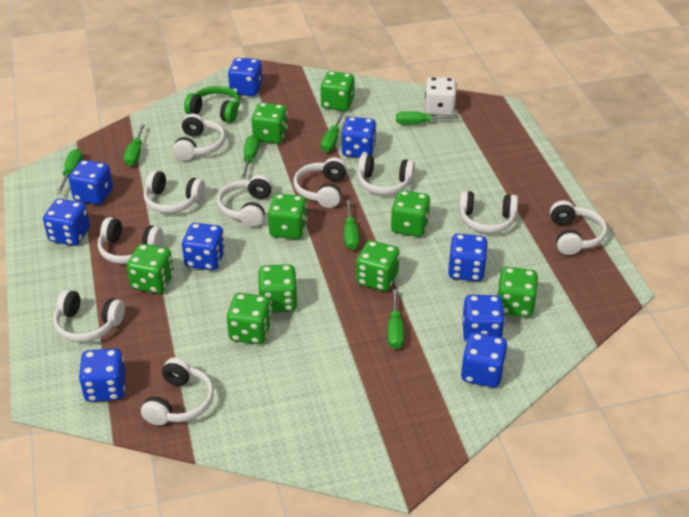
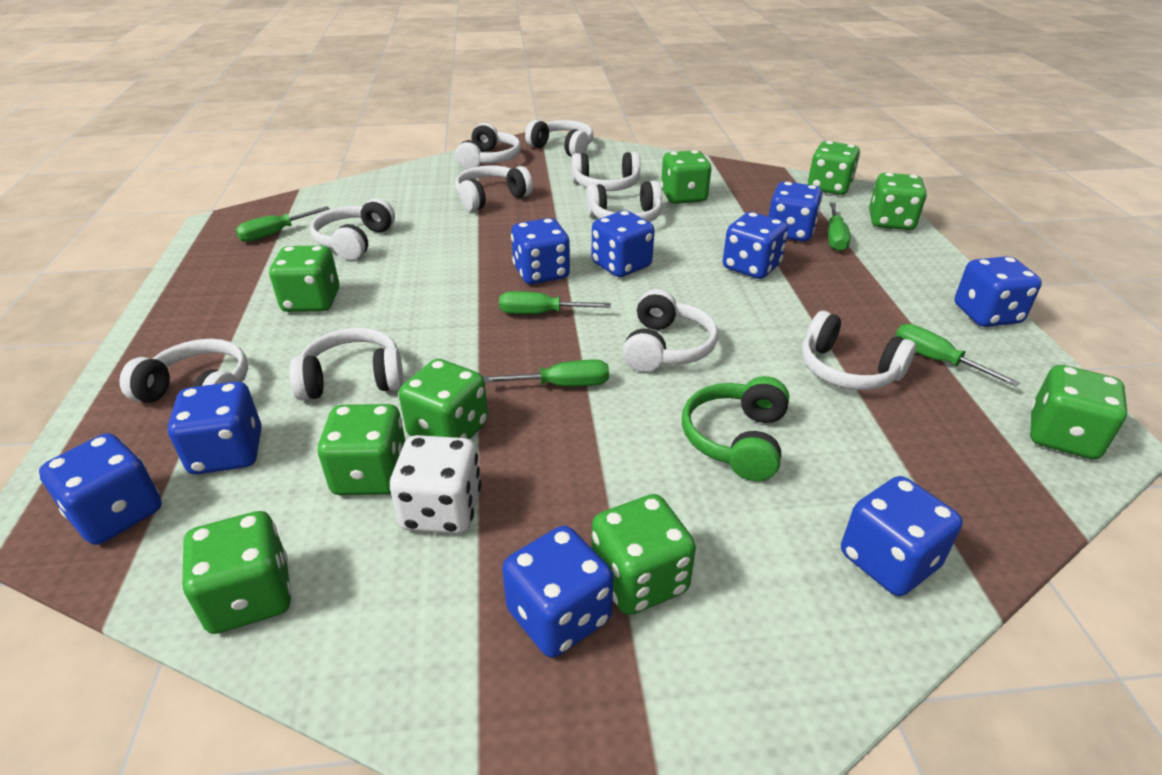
green screwdriver: 7 -> 5

